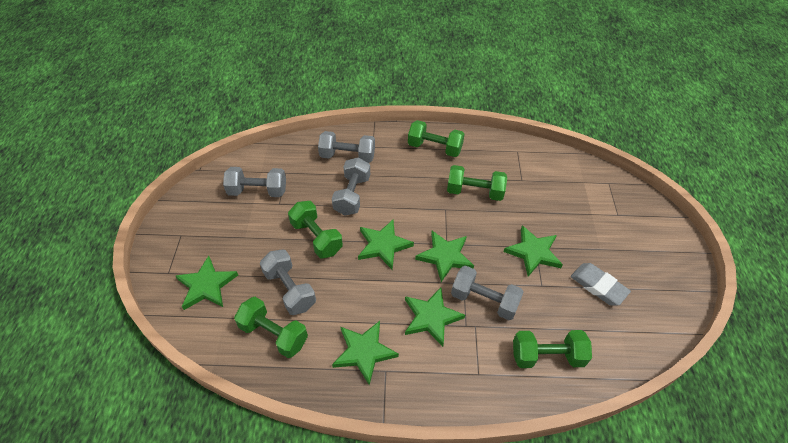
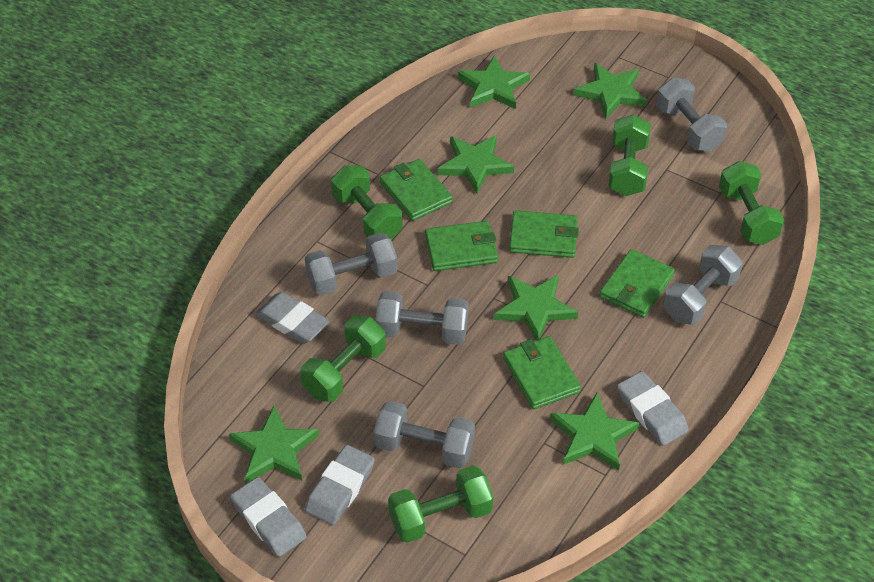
green wallet: 0 -> 5
grey eraser: 1 -> 4

